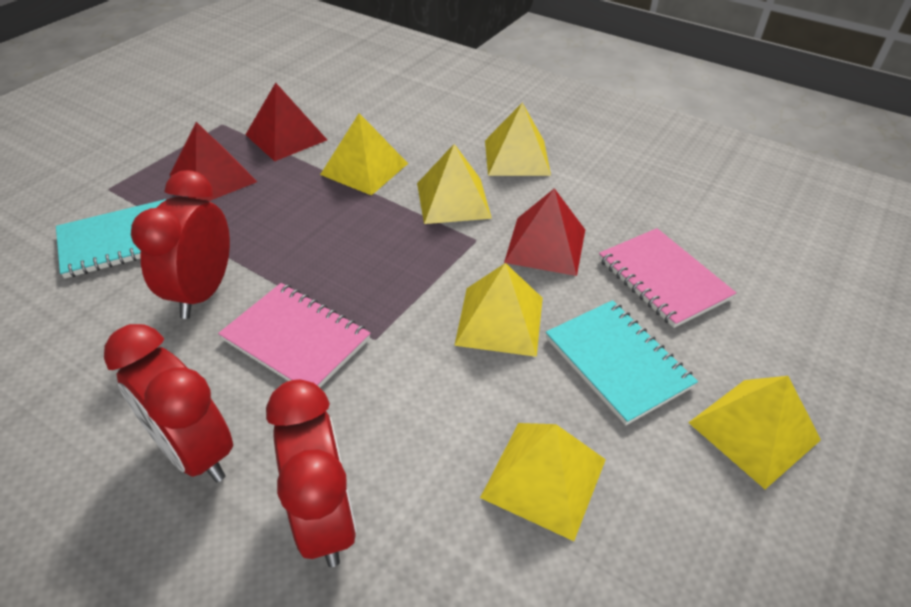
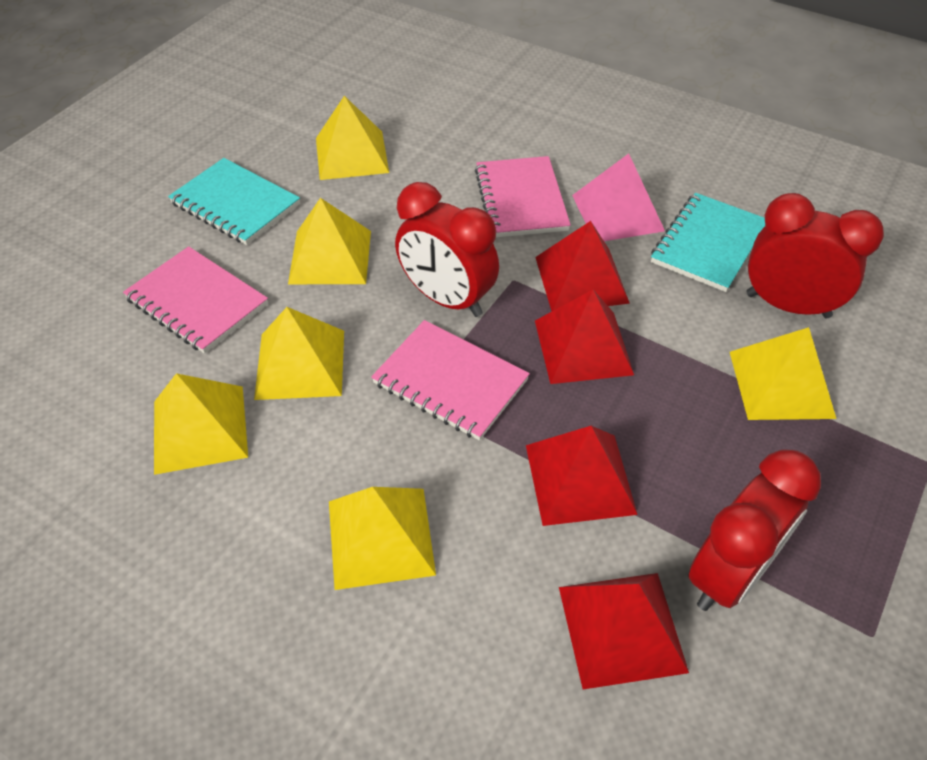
pink notebook: 2 -> 3
pink pyramid: 0 -> 1
red pyramid: 3 -> 4

